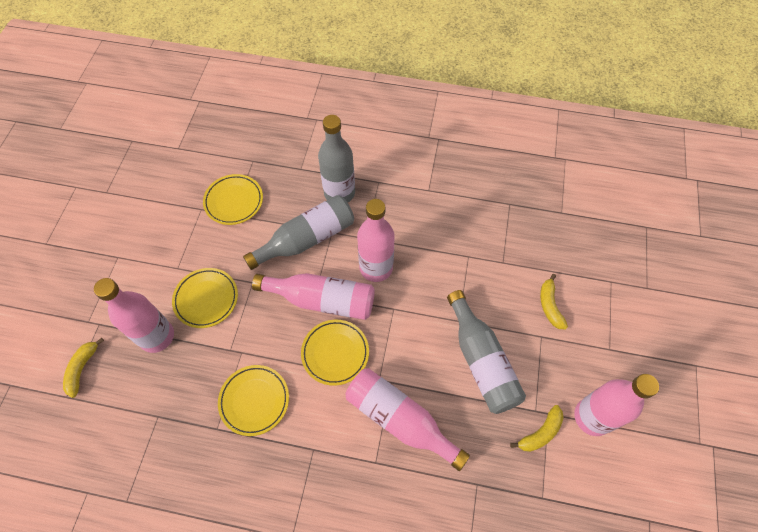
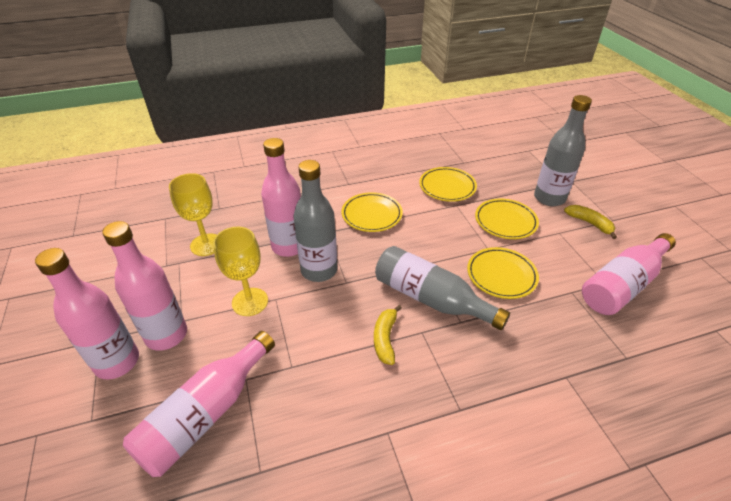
yellow banana: 3 -> 2
yellow goblet: 0 -> 2

